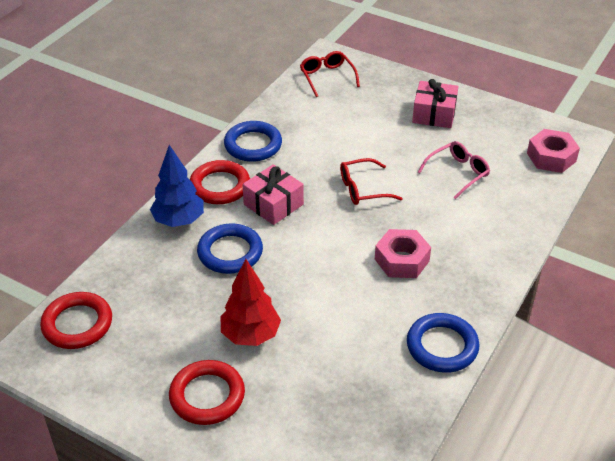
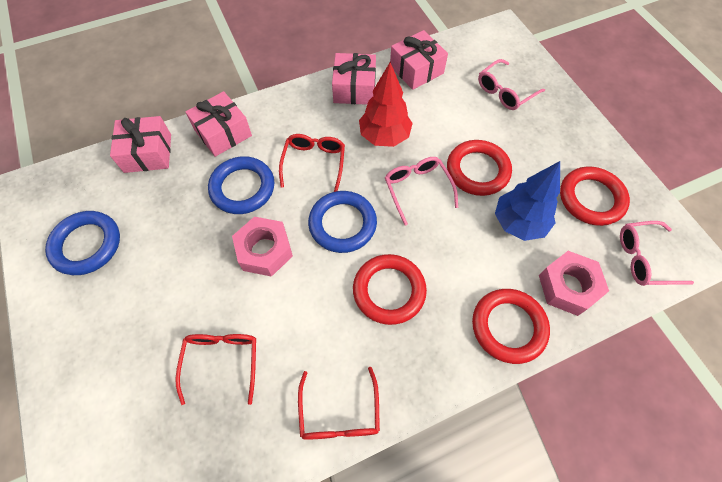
pink gift: 2 -> 4
pink glasses: 1 -> 3
red glasses: 2 -> 3
red ring: 3 -> 4

